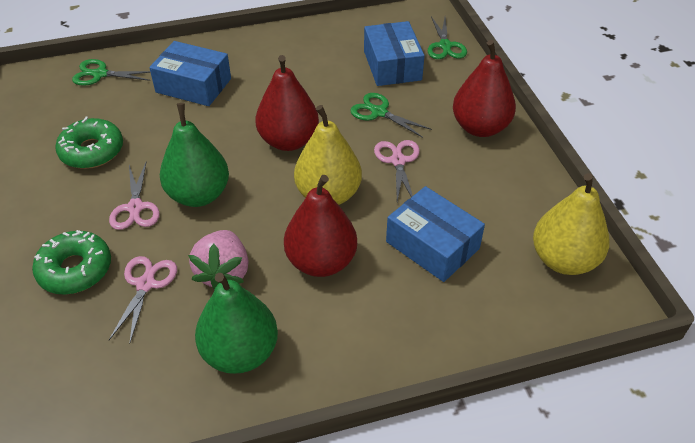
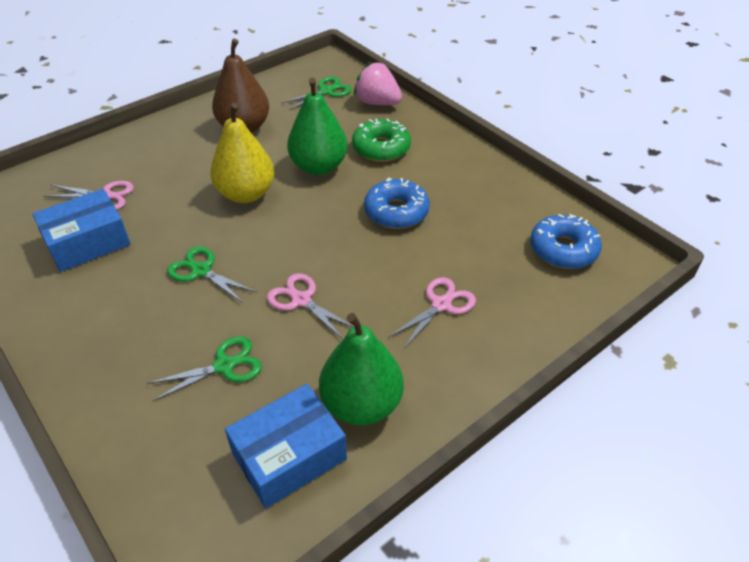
blue box: 3 -> 2
blue donut: 0 -> 2
brown pear: 0 -> 1
green donut: 2 -> 1
red pear: 3 -> 0
yellow pear: 2 -> 1

